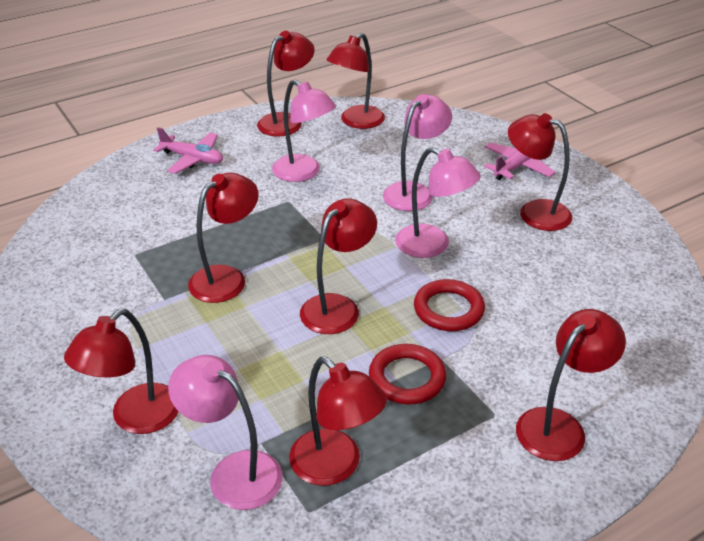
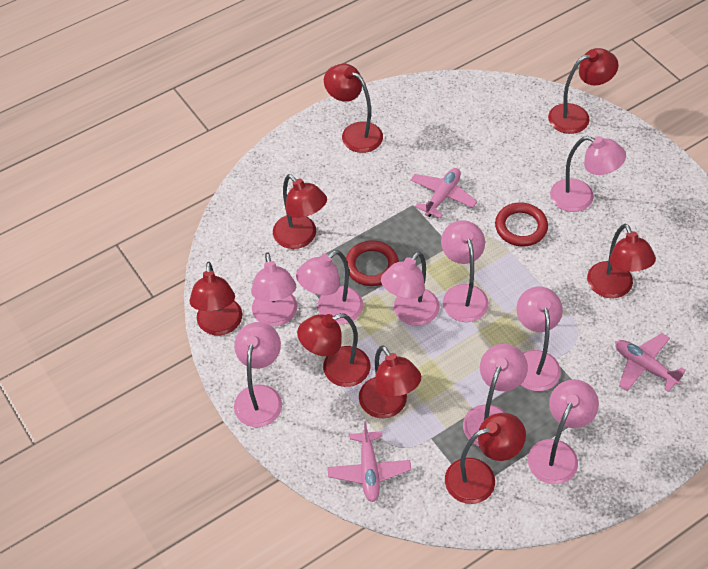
pink lamp: 4 -> 9
pink plane: 2 -> 3

